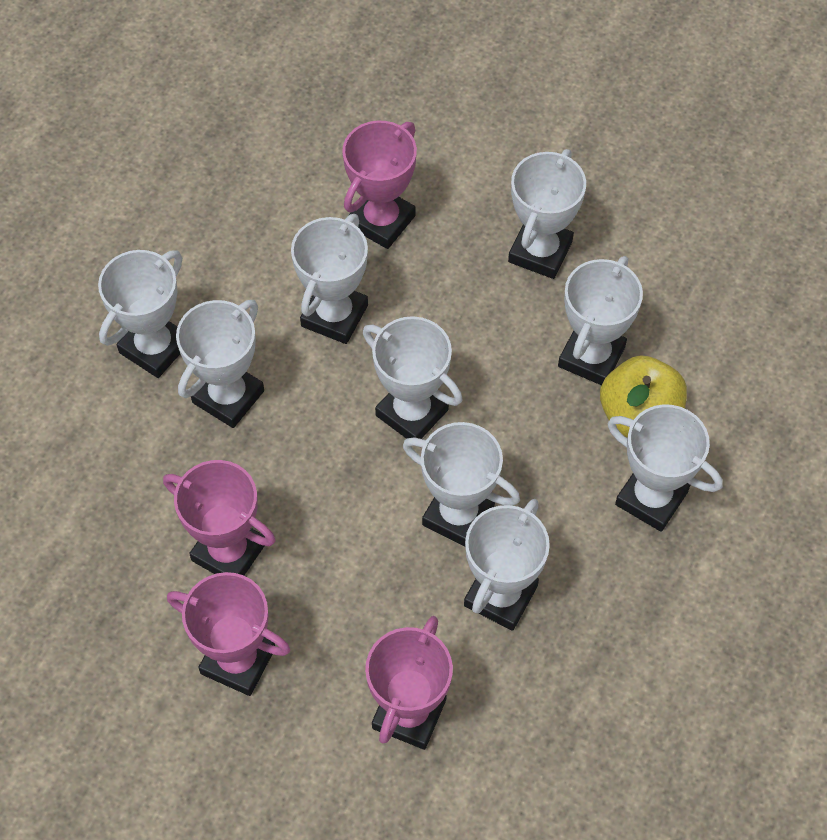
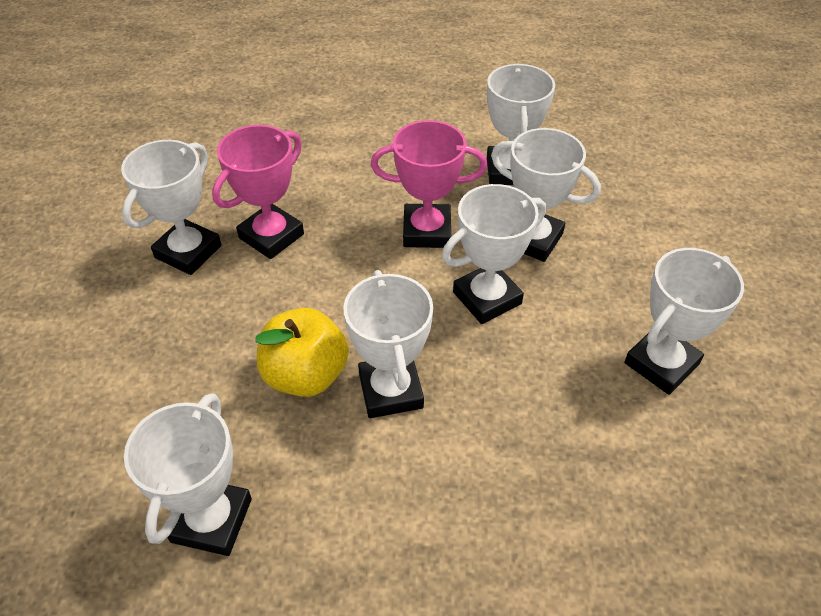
pink trophy: 4 -> 2
white trophy: 9 -> 7

